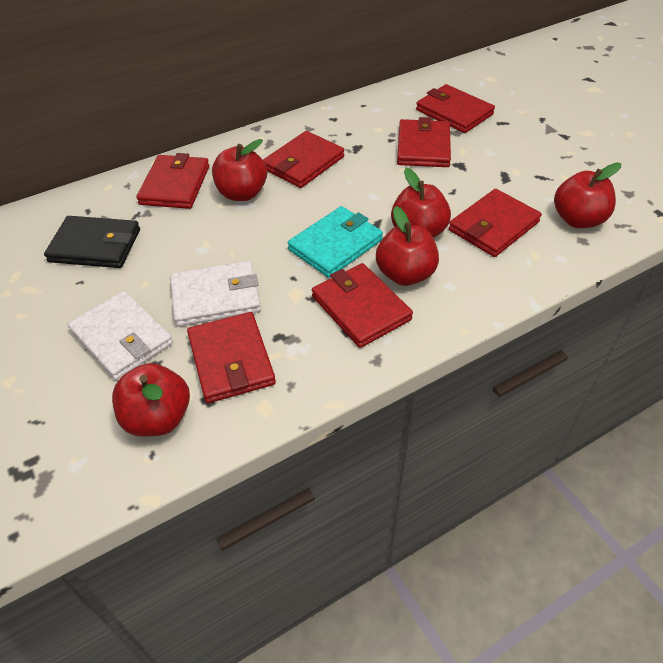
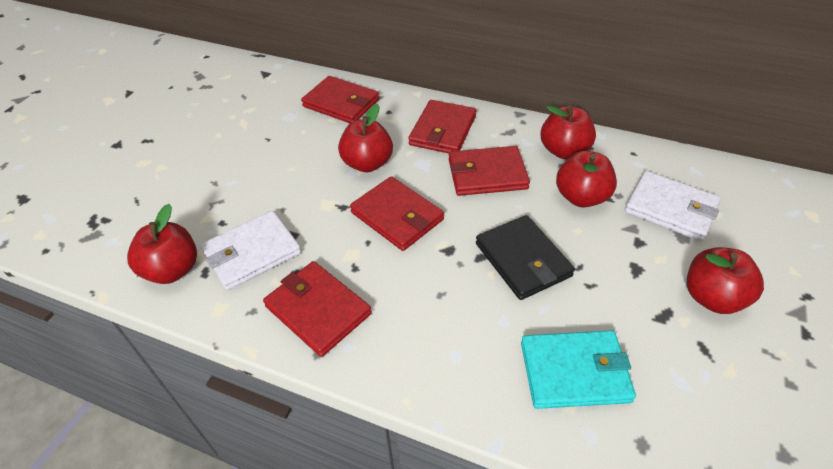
red wallet: 7 -> 5

